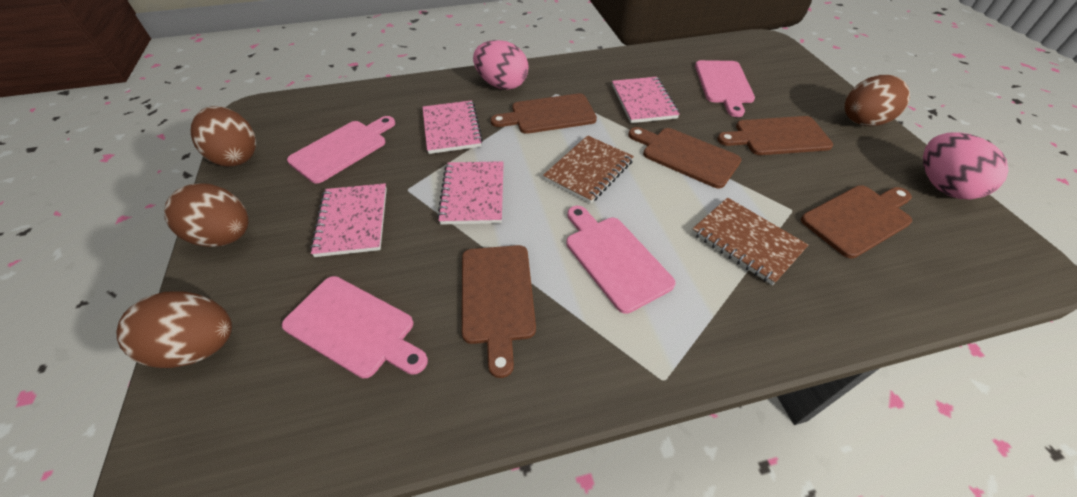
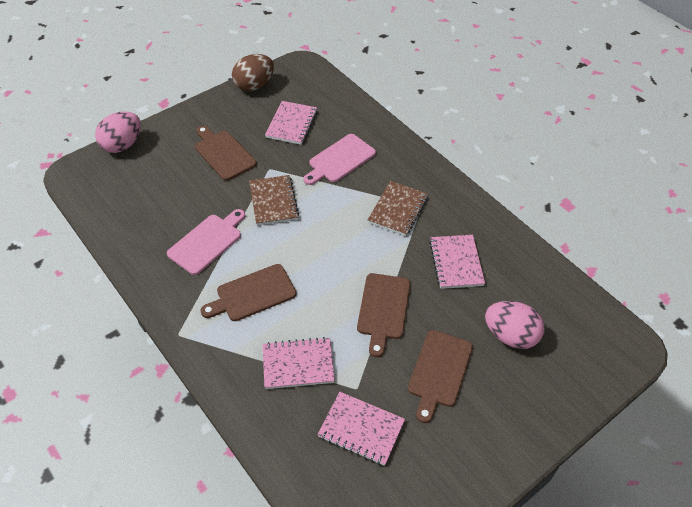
brown cutting board: 5 -> 4
brown egg: 4 -> 1
pink cutting board: 4 -> 2

